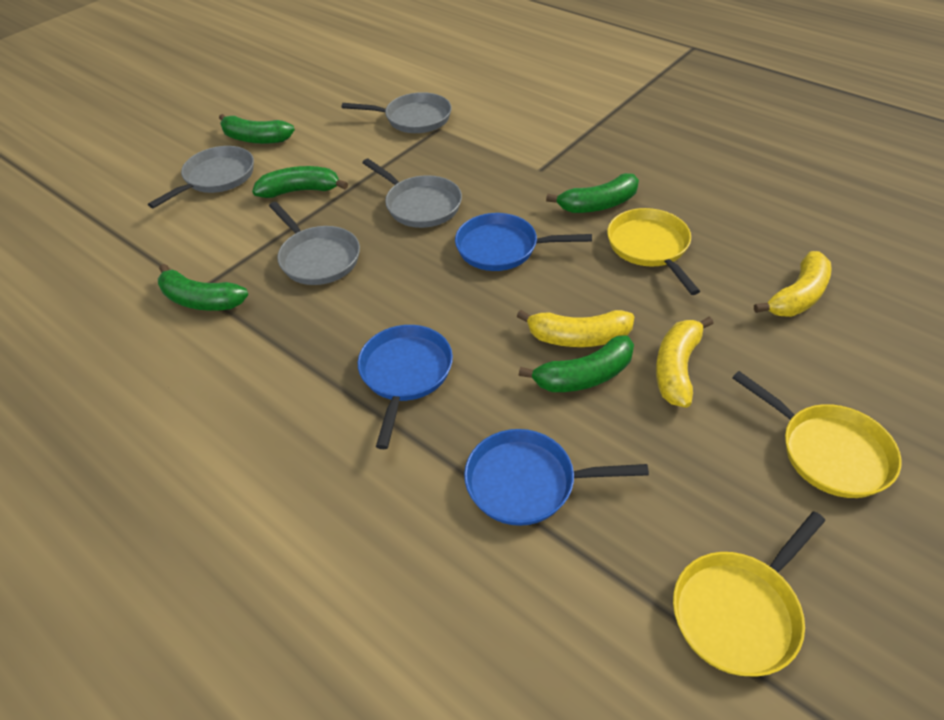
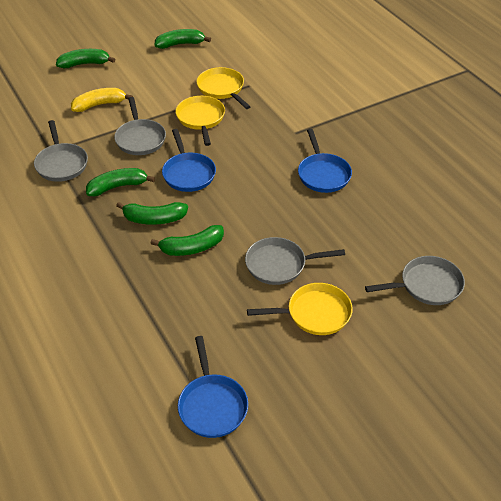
yellow banana: 3 -> 1

